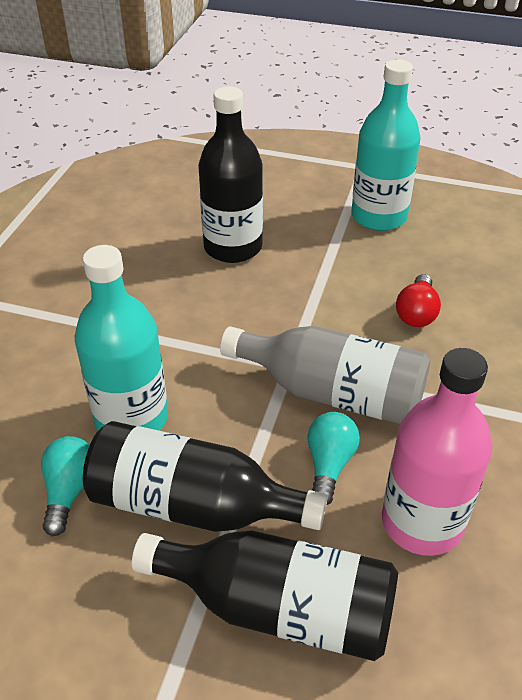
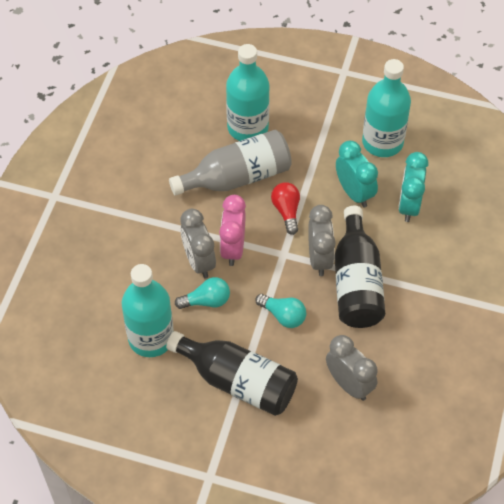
black bottle: 3 -> 2
grey clock: 0 -> 3
pink bottle: 1 -> 0
pink clock: 0 -> 1
turquoise bottle: 2 -> 3
turquoise clock: 0 -> 2

